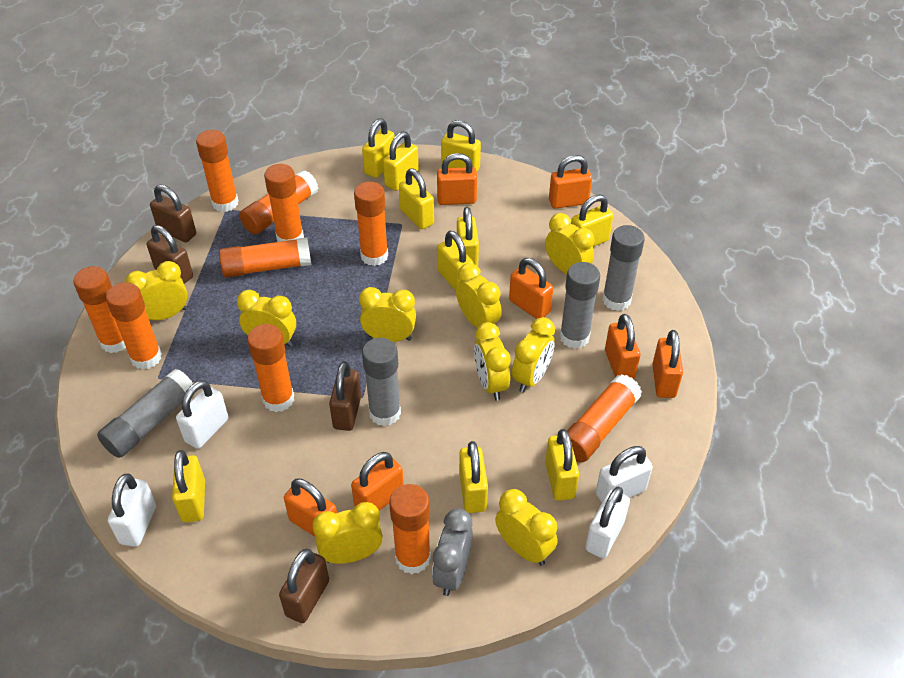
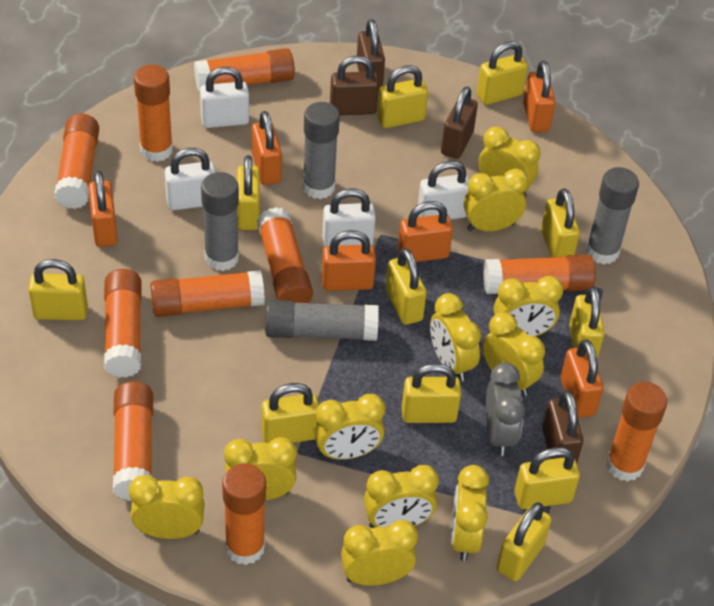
orange padlock: 7 -> 6
yellow clock: 9 -> 11
yellow padlock: 10 -> 11

